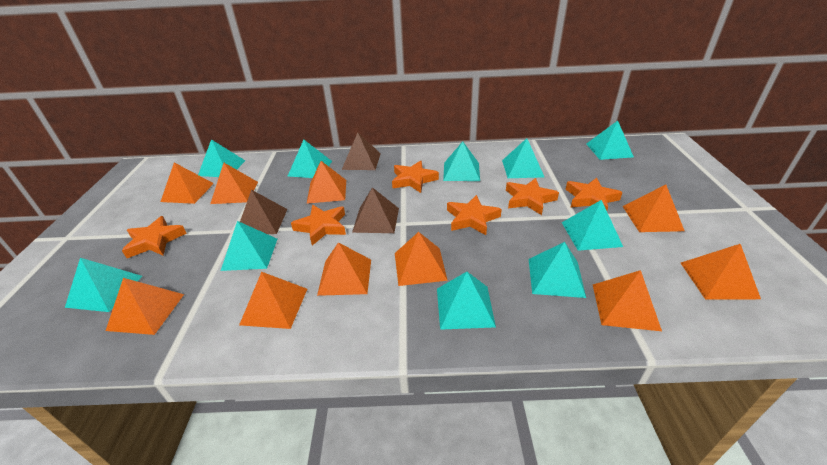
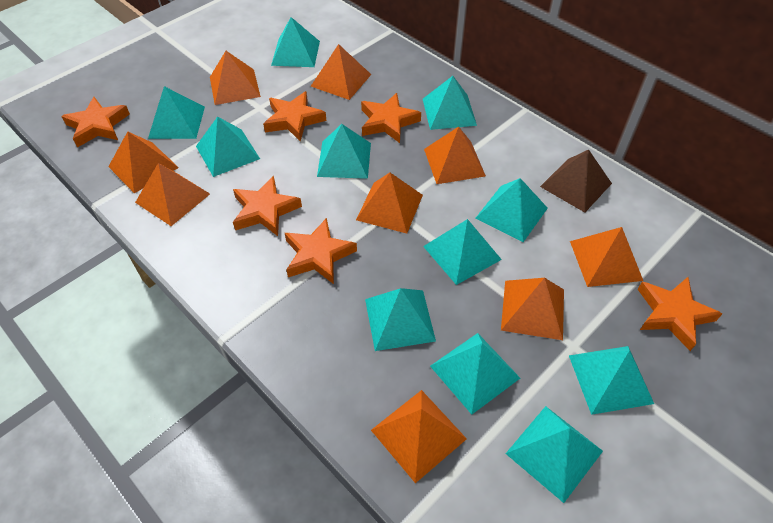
brown pyramid: 3 -> 1
orange pyramid: 10 -> 9
turquoise pyramid: 10 -> 11

